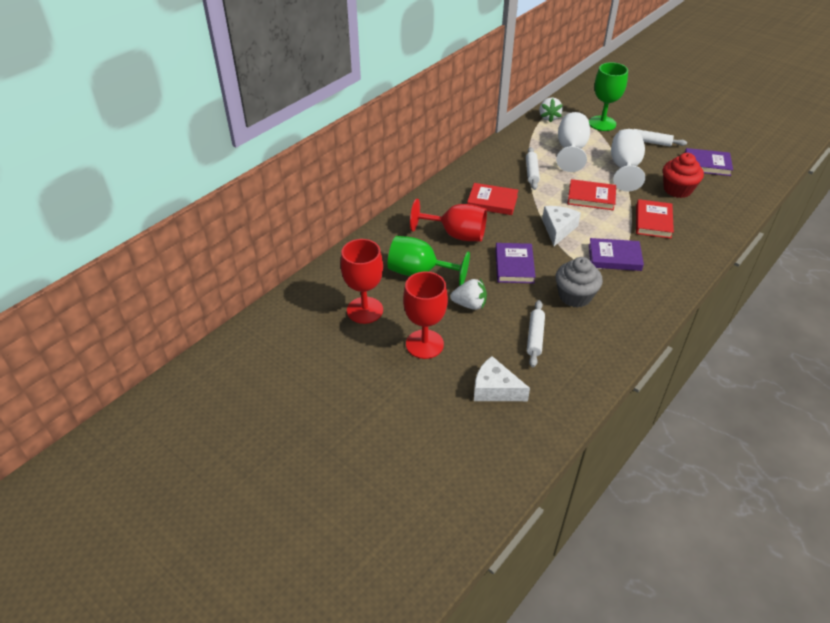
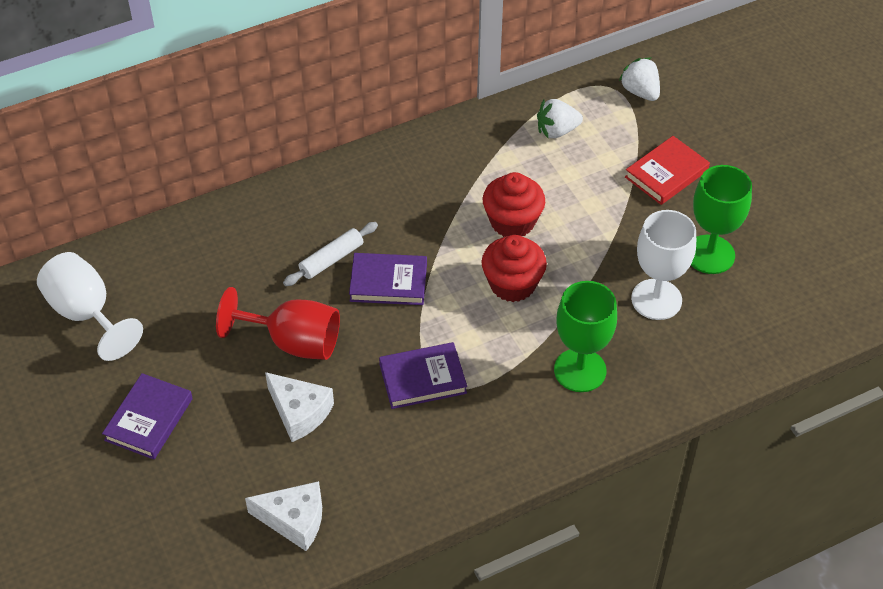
grey cupcake: 1 -> 0
red book: 3 -> 1
red cupcake: 1 -> 2
red goblet: 3 -> 1
white rolling pin: 3 -> 1

